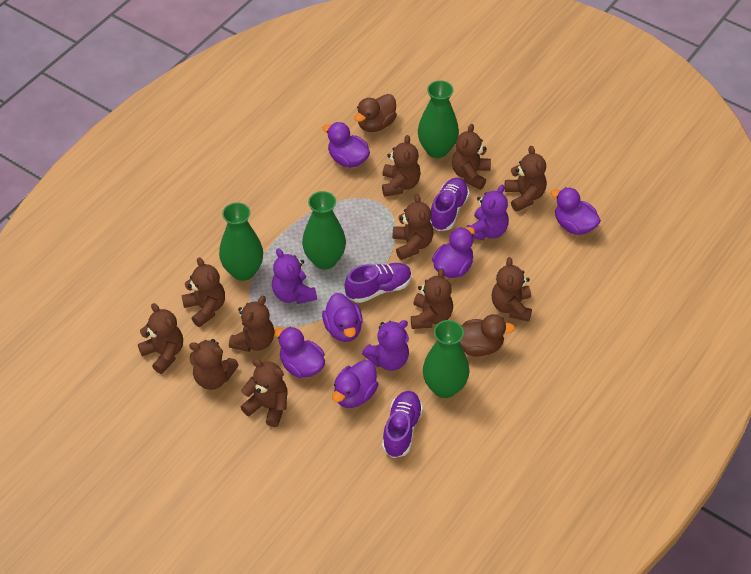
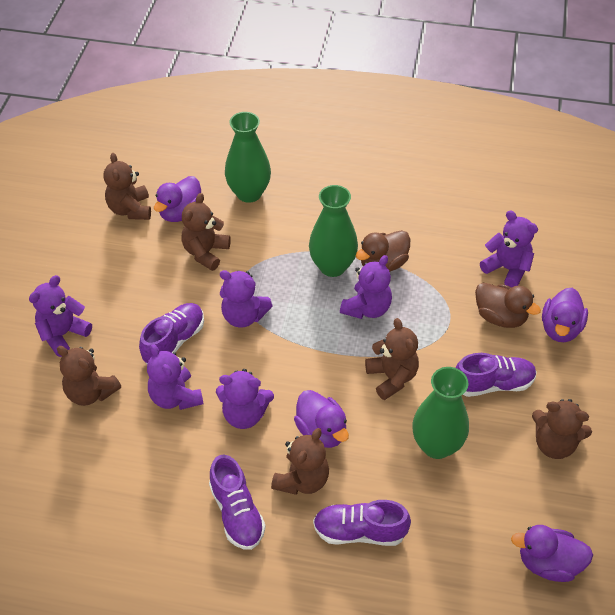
brown teddy bear: 11 -> 6
green vase: 4 -> 3
purple duck: 6 -> 4
purple shoe: 3 -> 4
purple teddy bear: 3 -> 6

